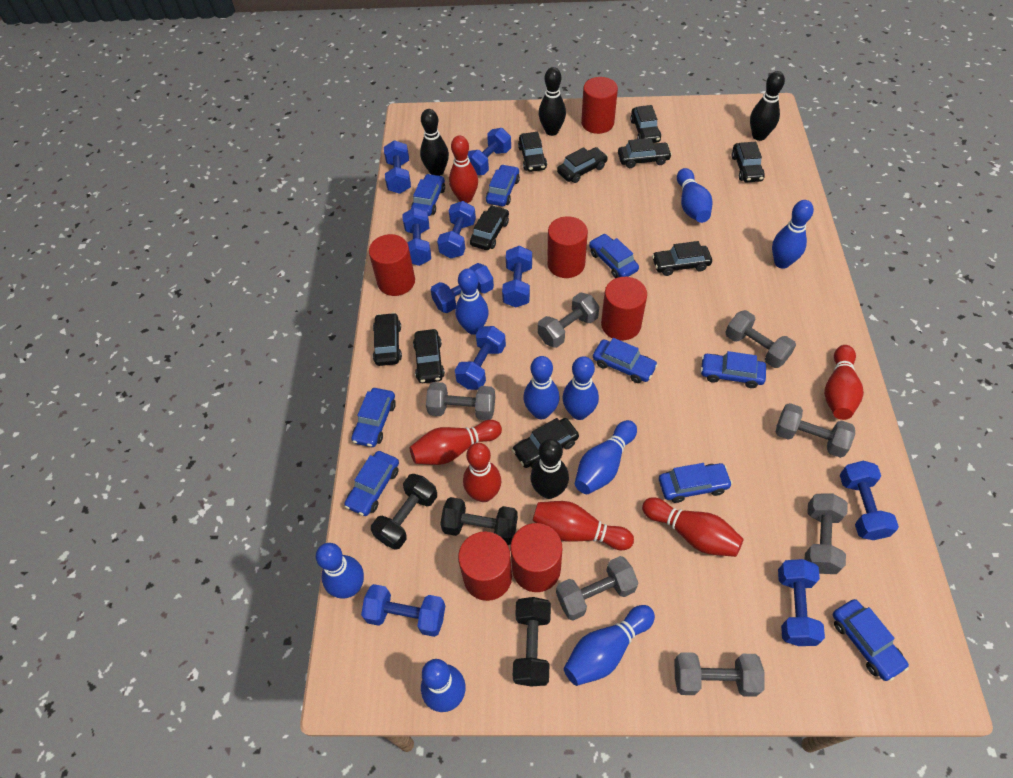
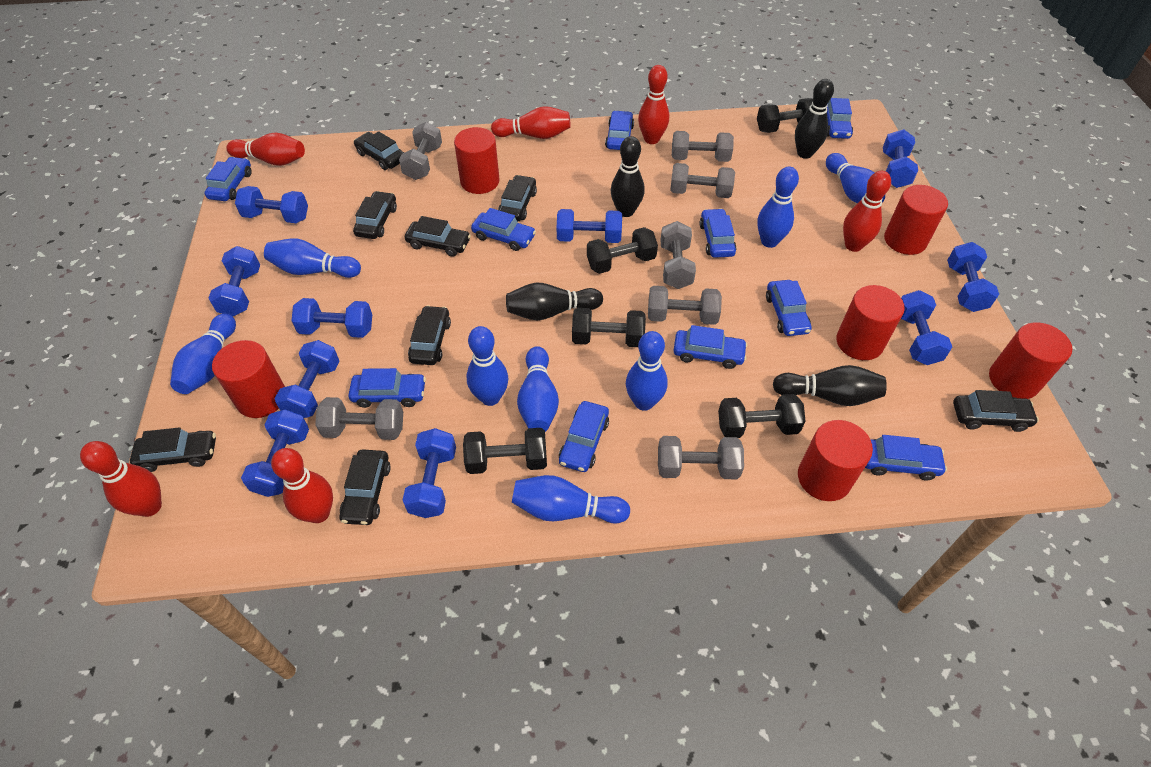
black car: 10 -> 8
black dumbbell: 3 -> 5
blue bowling pin: 9 -> 8
blue car: 9 -> 10

